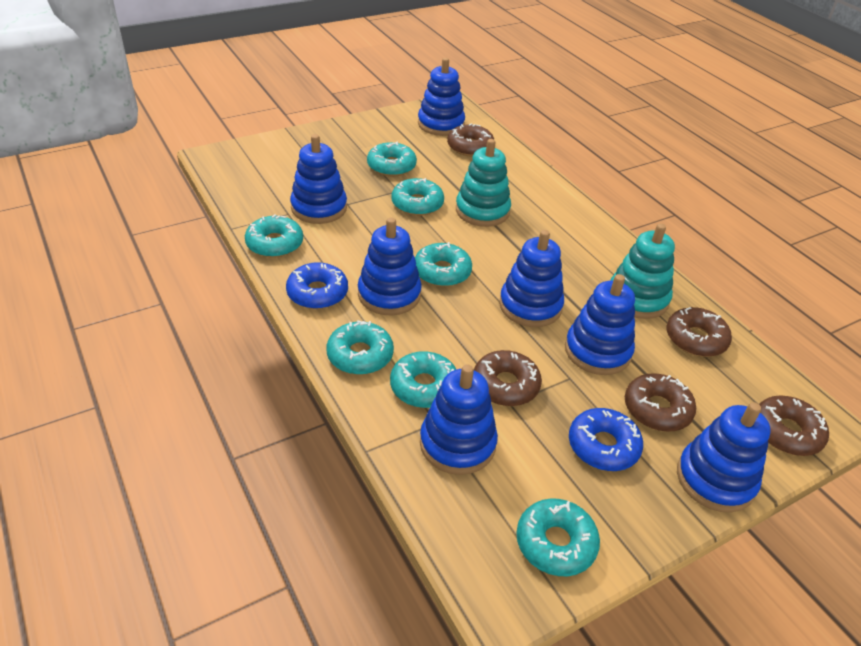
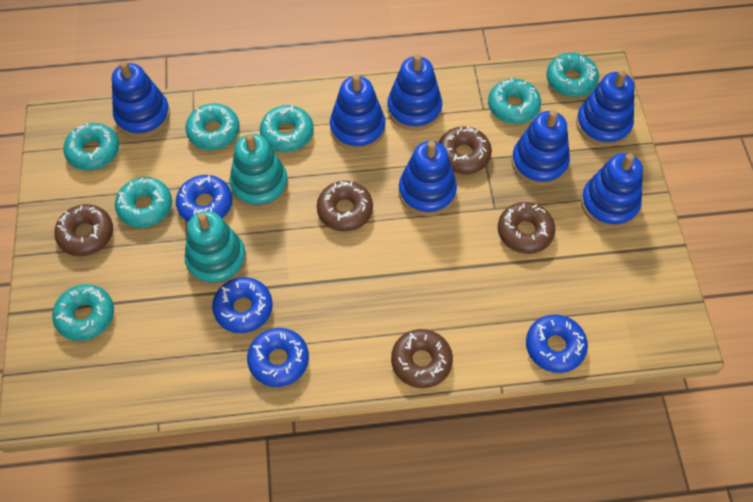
blue donut: 2 -> 4

